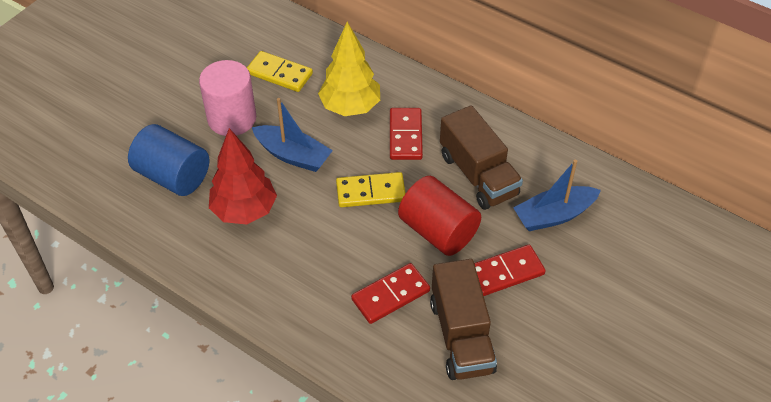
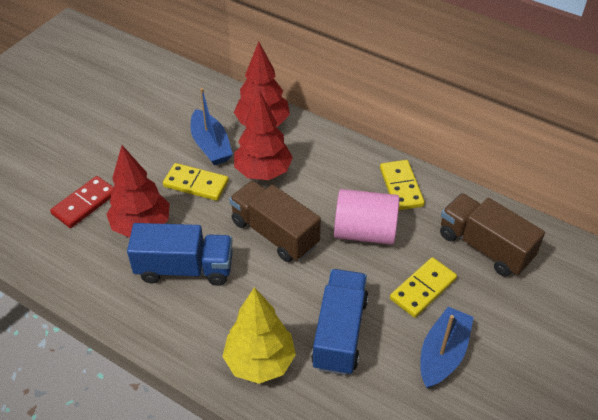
blue cylinder: 1 -> 0
blue truck: 0 -> 2
red cylinder: 1 -> 0
red domino: 3 -> 1
red tree: 1 -> 3
yellow domino: 2 -> 3

